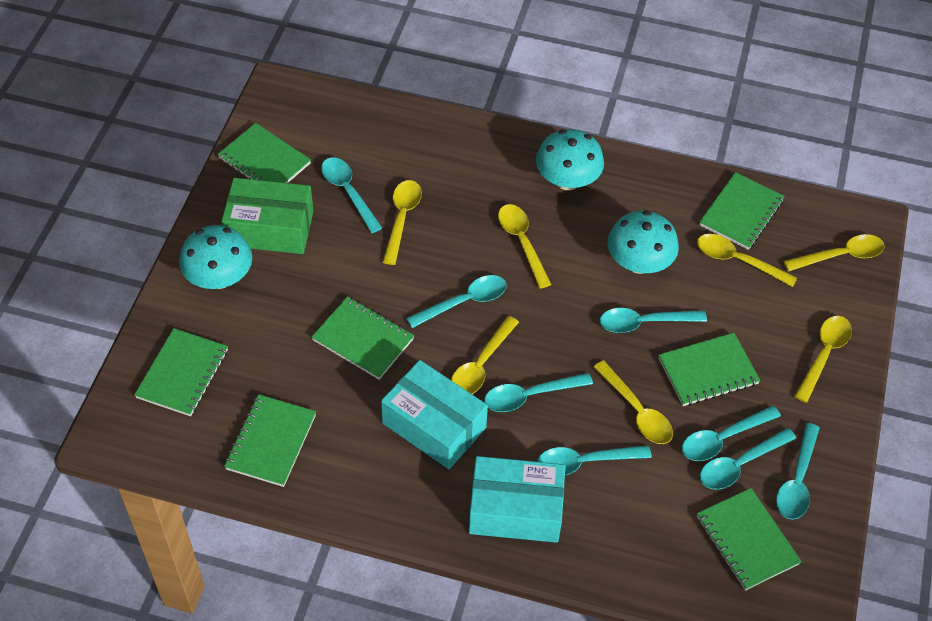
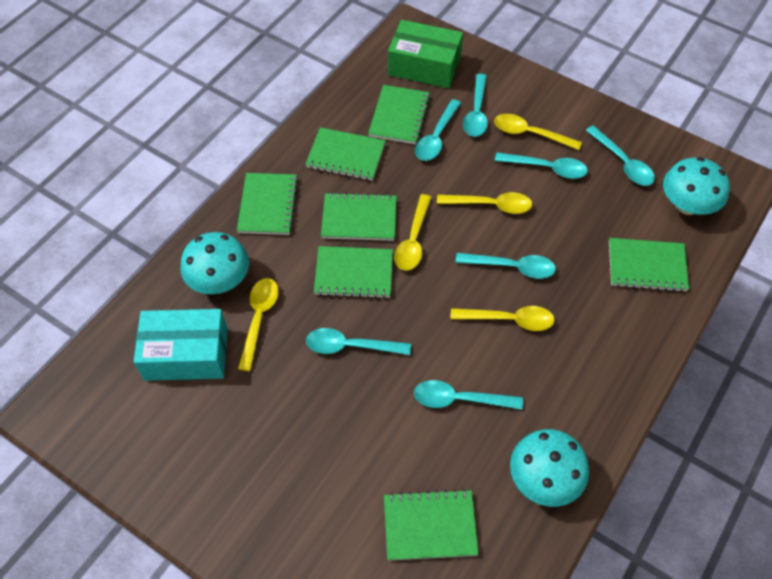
turquoise box: 2 -> 1
turquoise spoon: 8 -> 7
yellow spoon: 7 -> 5

